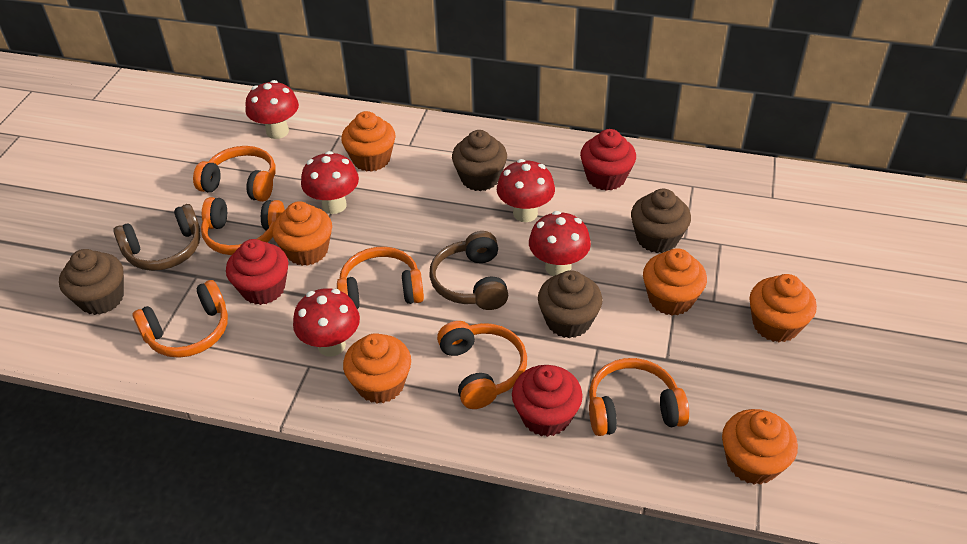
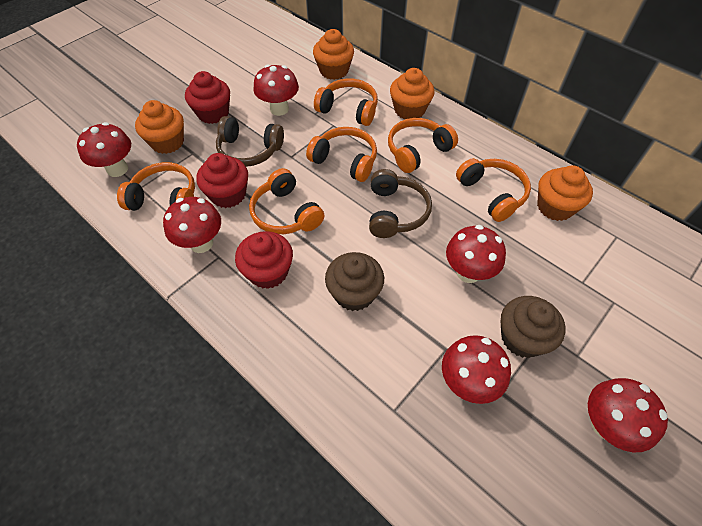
brown cupcake: 4 -> 2
orange cupcake: 6 -> 4
red mushroom: 5 -> 6

